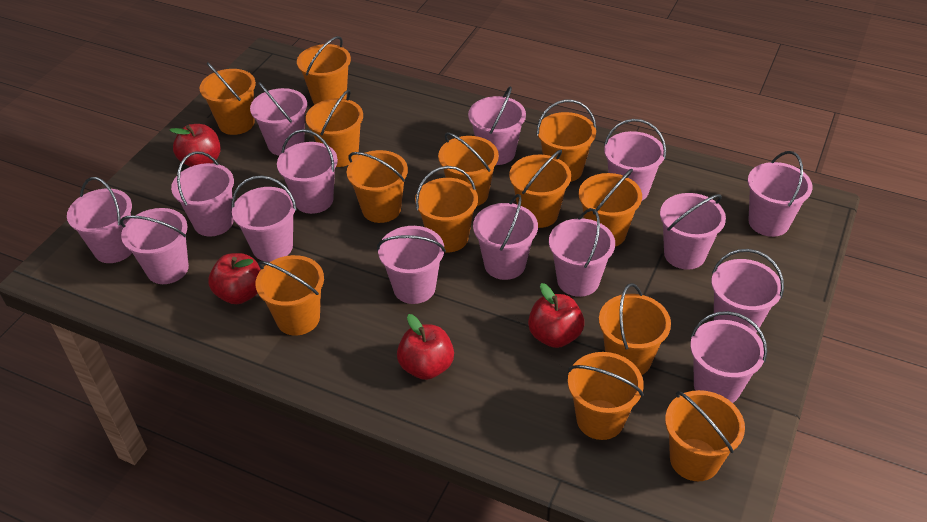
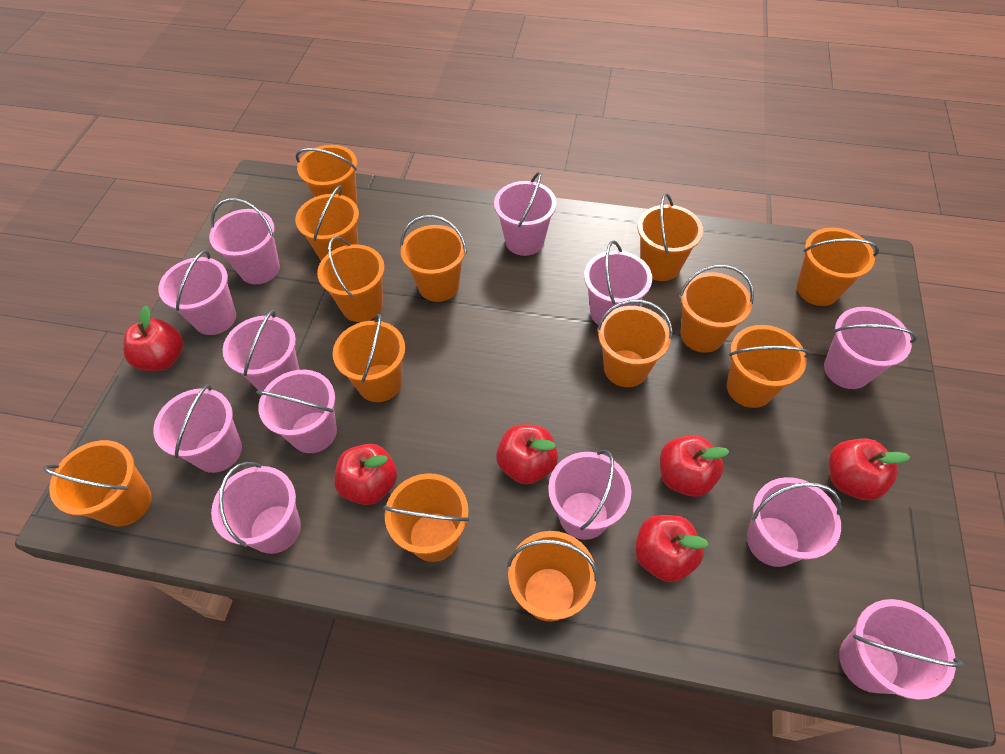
pink bucket: 15 -> 12
red apple: 4 -> 6

